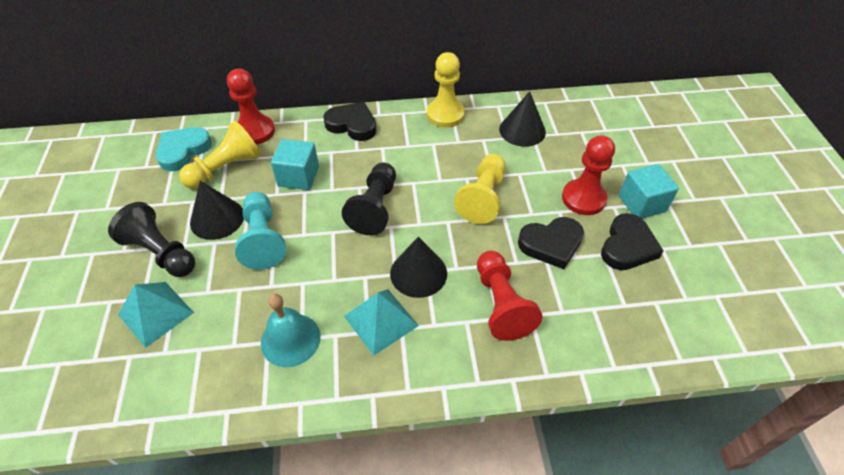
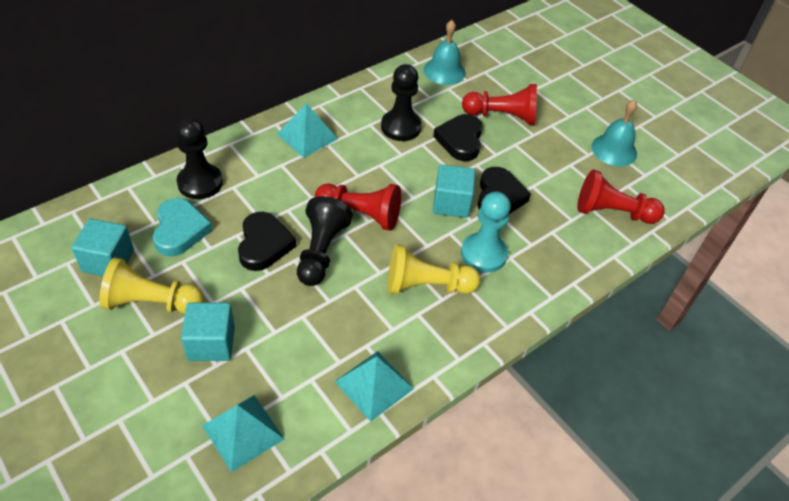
black cone: 3 -> 0
black pawn: 2 -> 3
turquoise bell: 1 -> 2
turquoise cube: 2 -> 3
turquoise pyramid: 2 -> 3
yellow pawn: 3 -> 2

